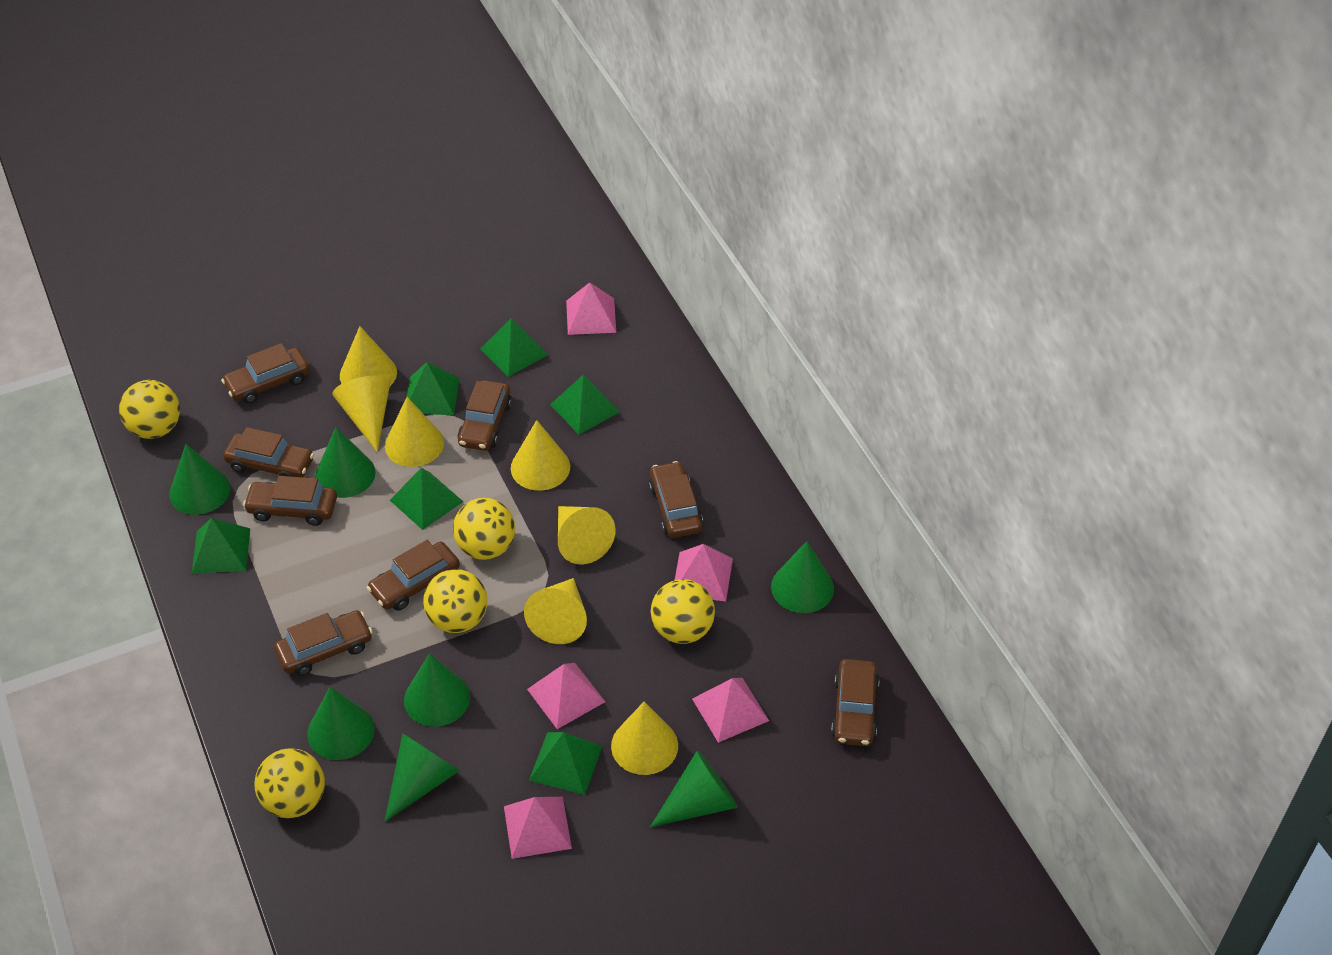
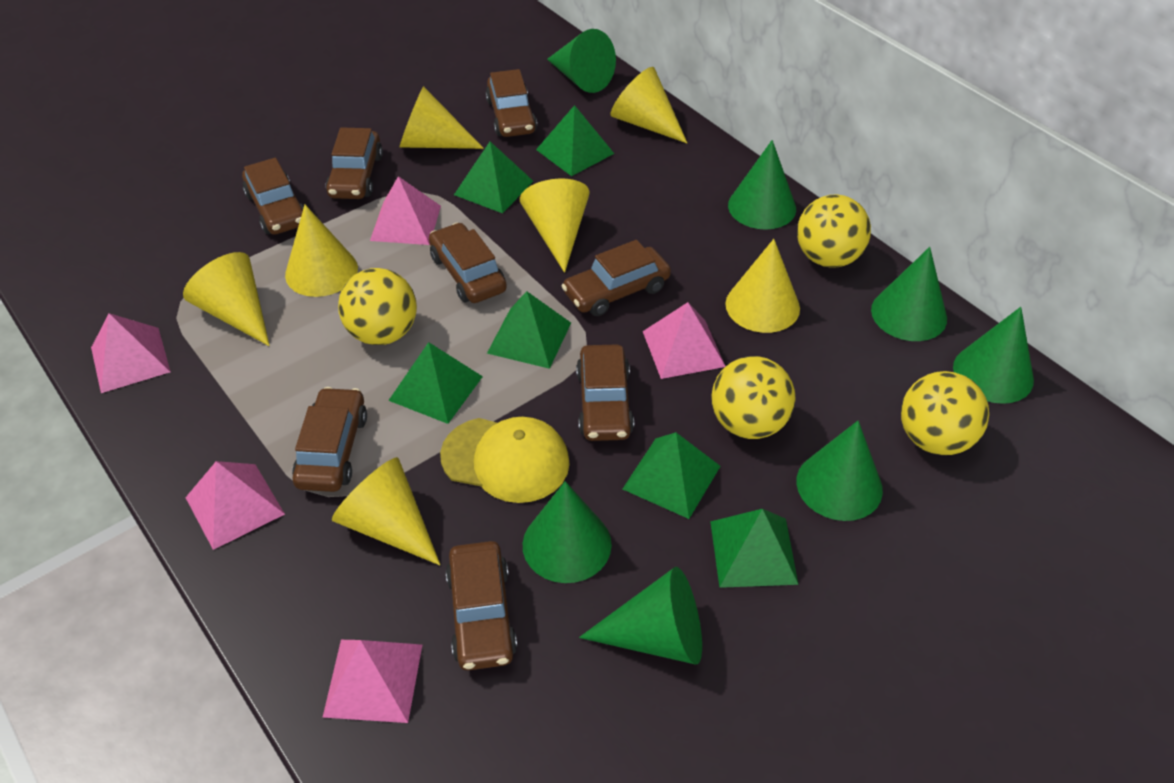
yellow ball: 5 -> 4
yellow cap: 0 -> 1

